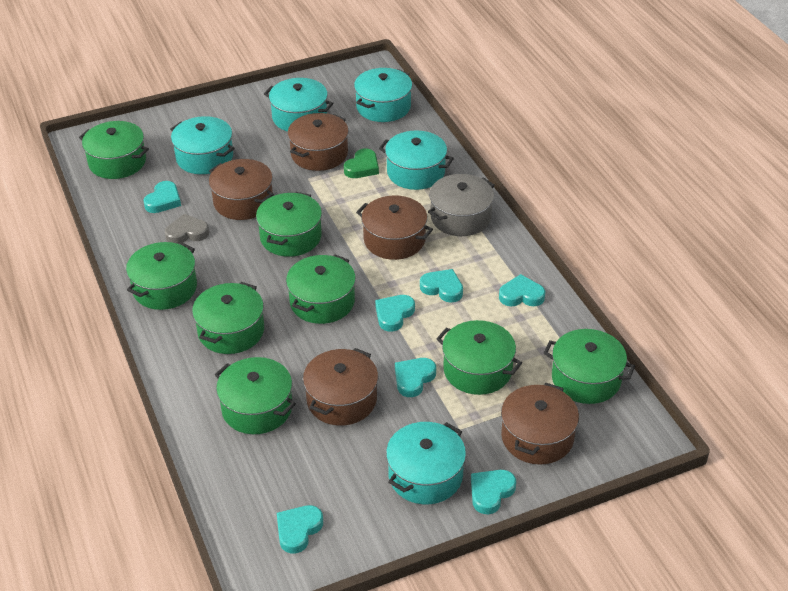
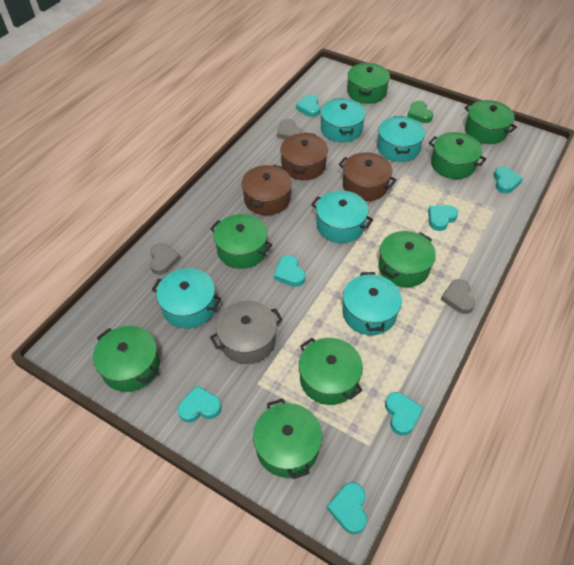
brown pot: 5 -> 3
grey heart: 1 -> 3

